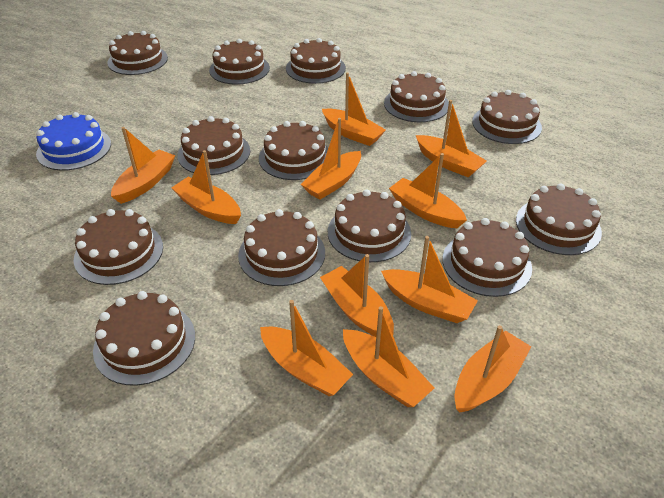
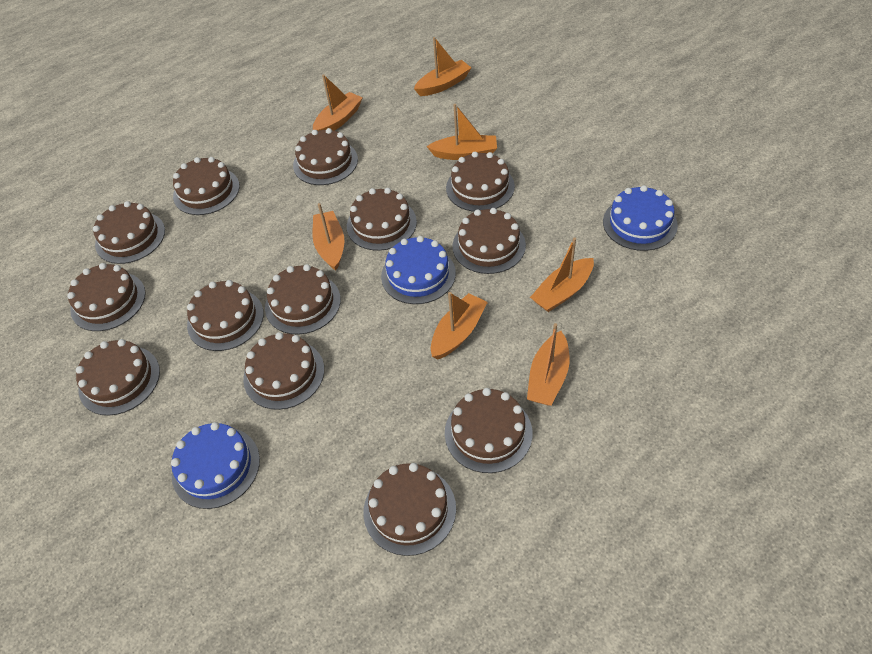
blue cake: 1 -> 3
orange boat: 11 -> 7

